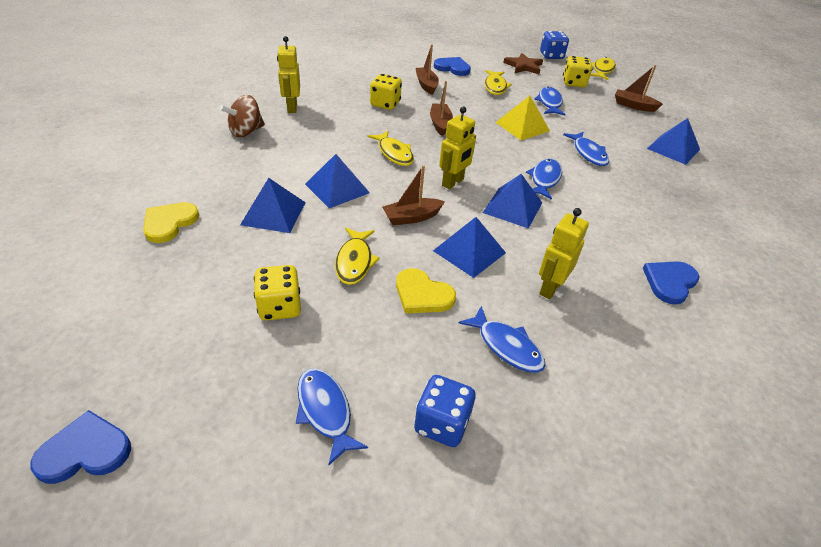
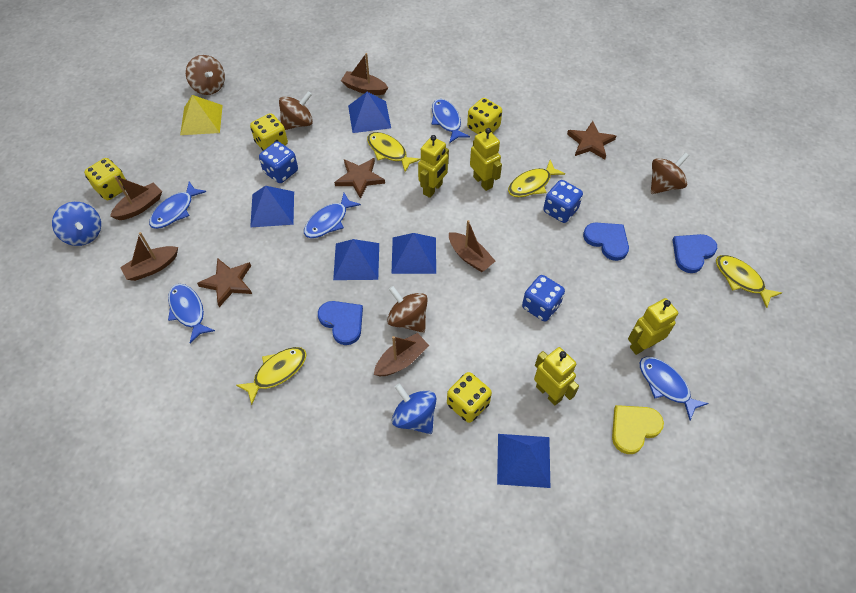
blue dice: 2 -> 3
blue spinning top: 0 -> 2
brown boat: 4 -> 5
brown spinning top: 1 -> 4
brown star: 1 -> 3
yellow dice: 3 -> 4
yellow heart: 2 -> 1
yellow robot: 3 -> 4

